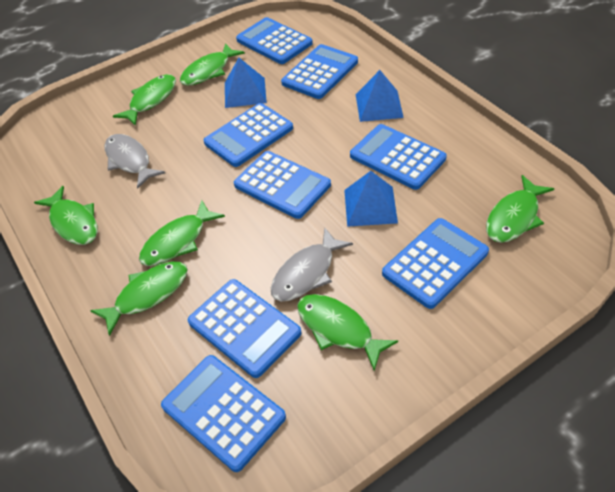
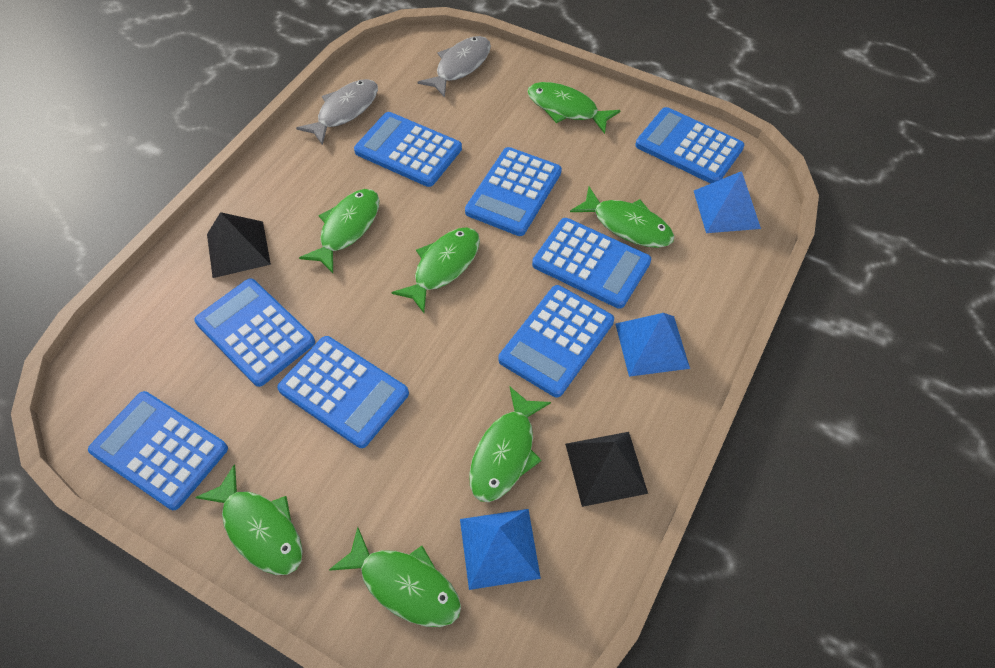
black pyramid: 0 -> 2

